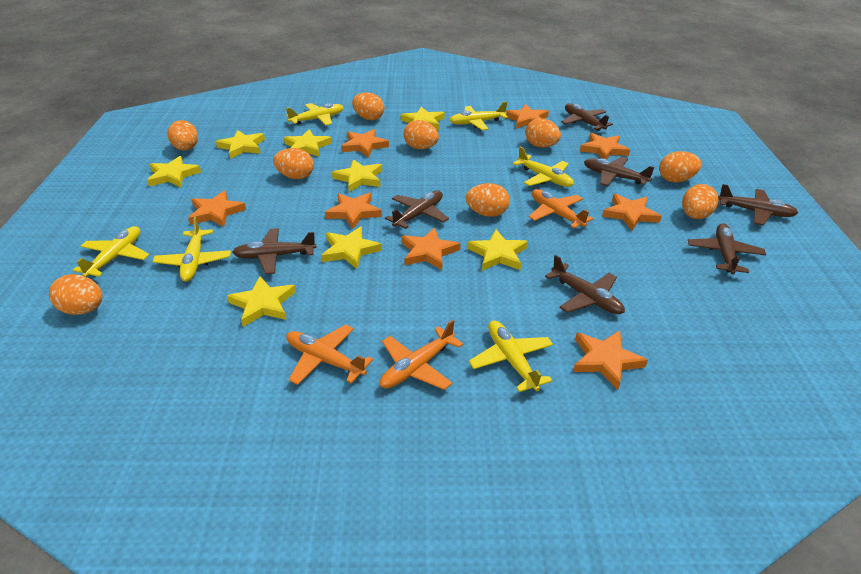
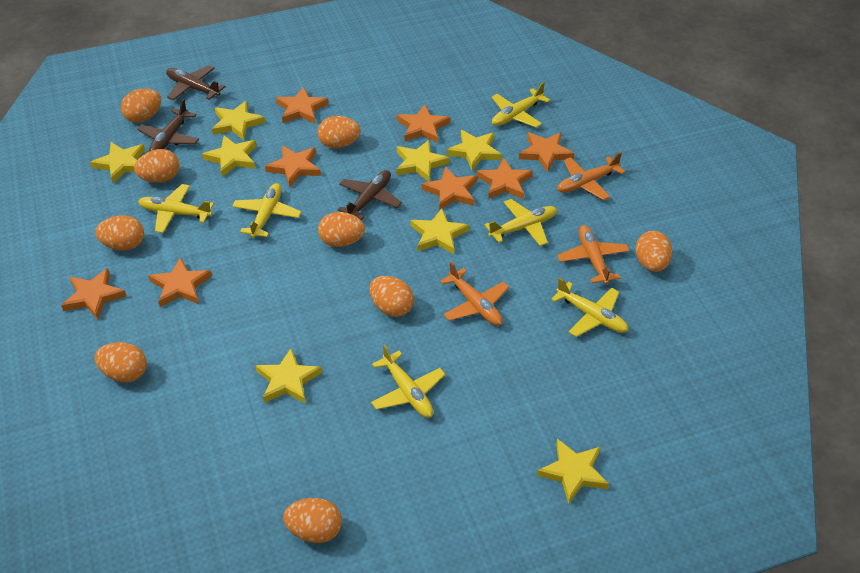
brown plane: 7 -> 3

